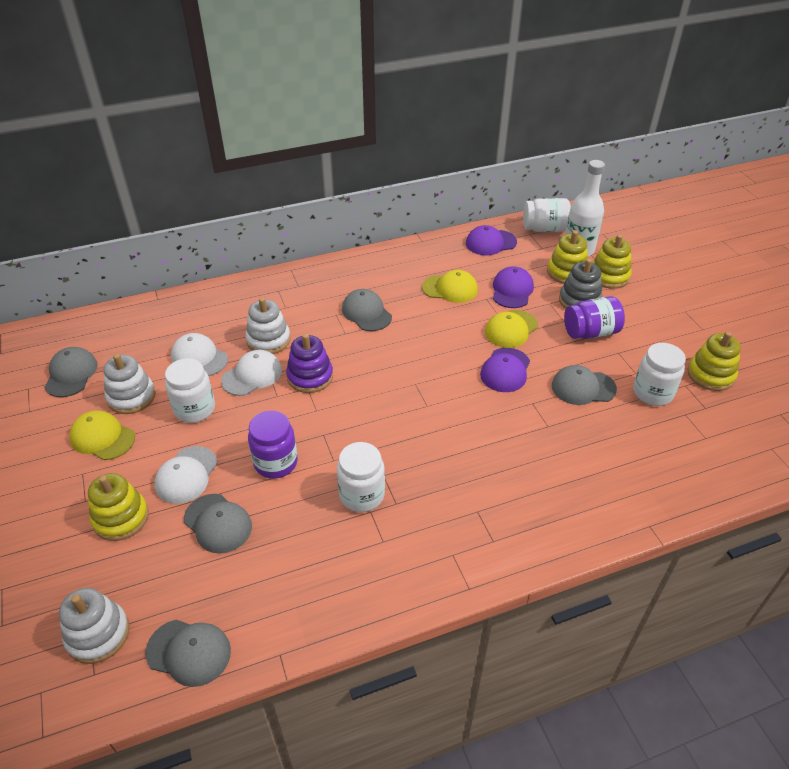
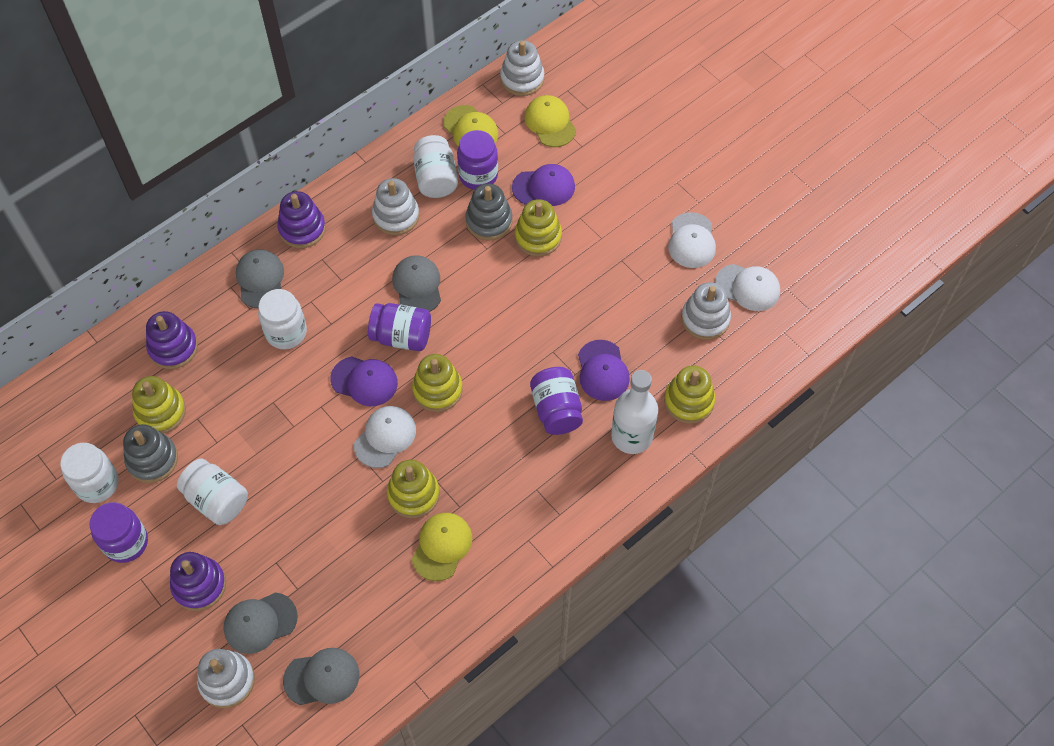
grey cap: 5 -> 4
grey stacking toy: 1 -> 2
purple jar: 2 -> 4
purple stacking toy: 1 -> 3
white stacking toy: 3 -> 4
yellow stacking toy: 4 -> 5

